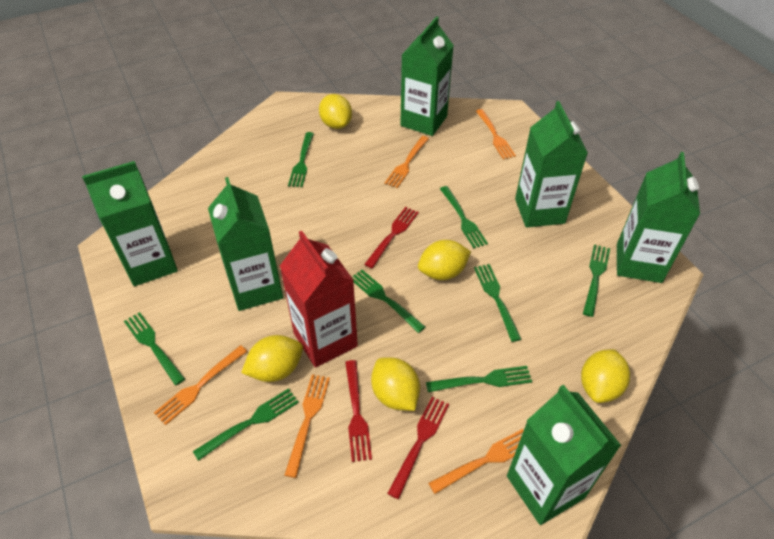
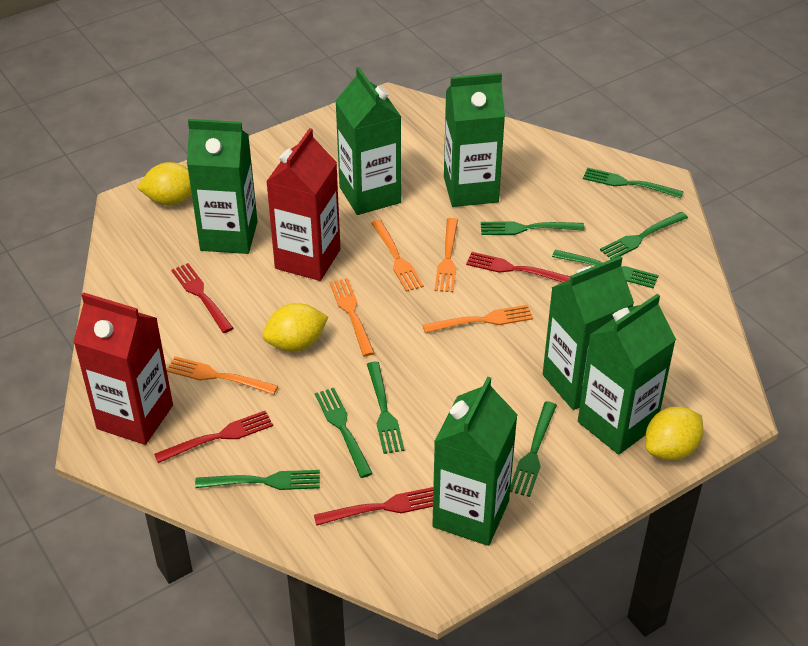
red carton: 1 -> 2
red fork: 3 -> 4
yellow lemon: 5 -> 3

